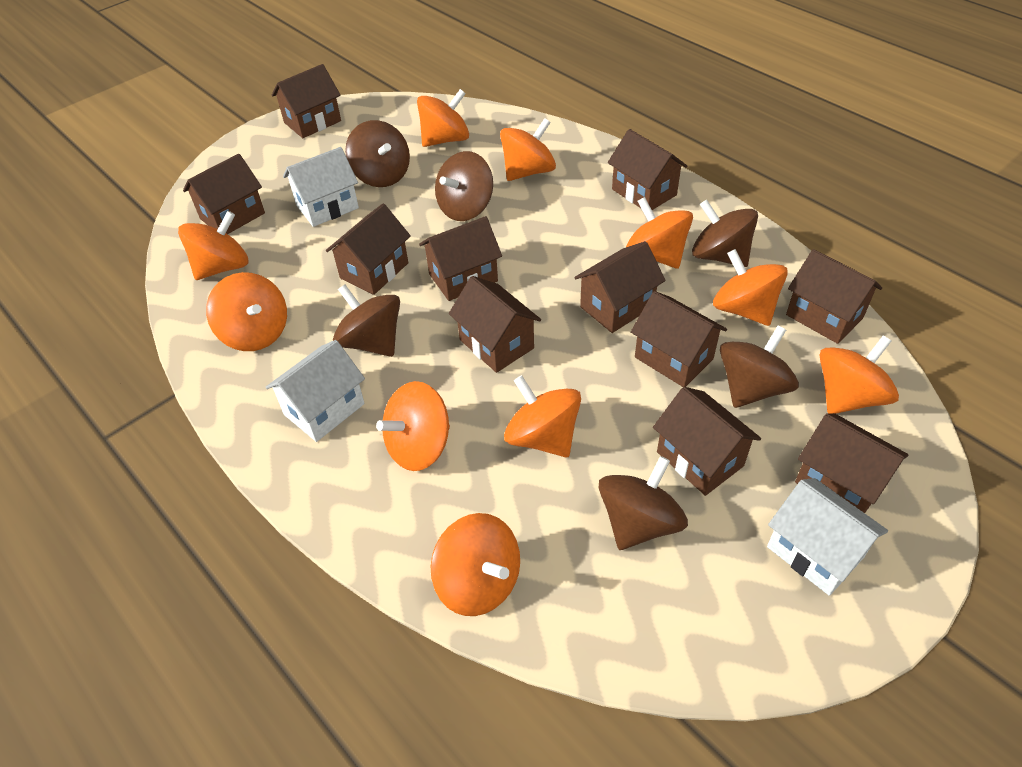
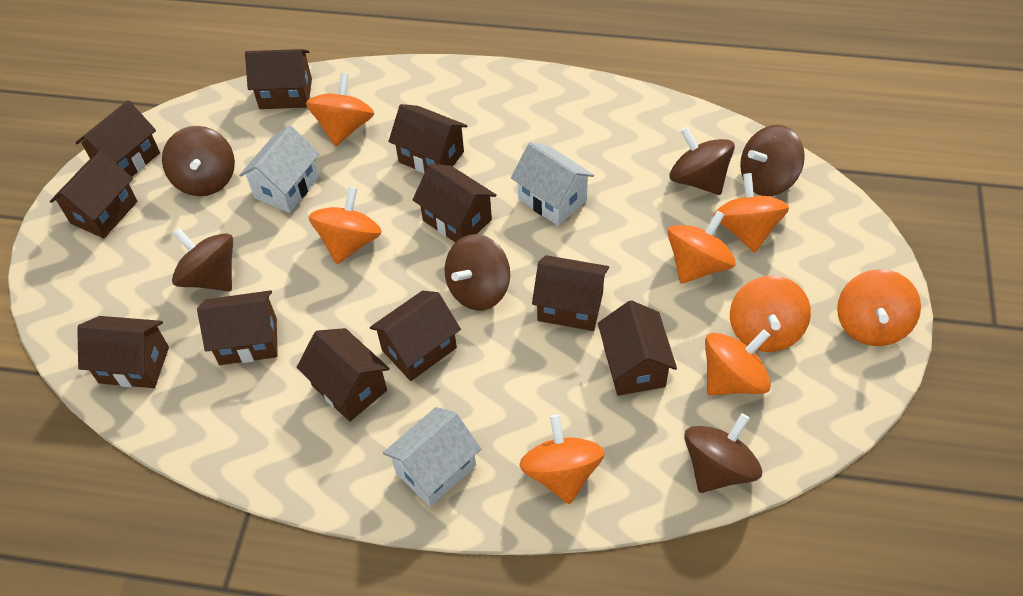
orange spinning top: 10 -> 8

